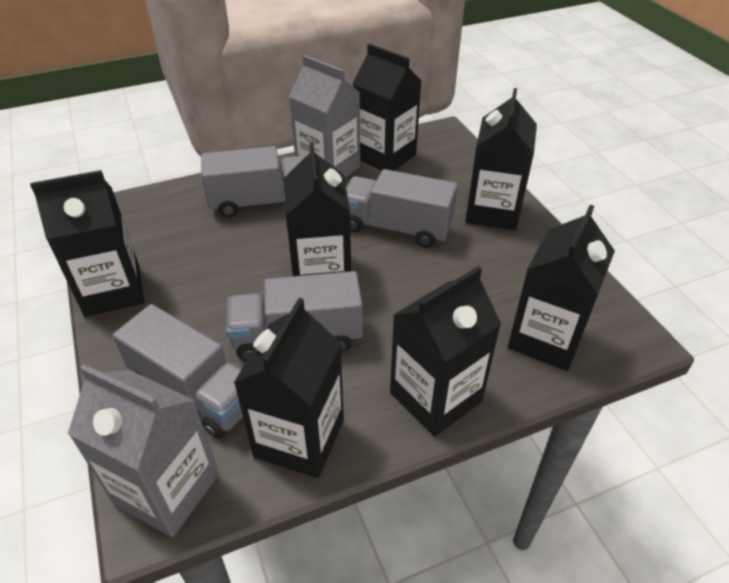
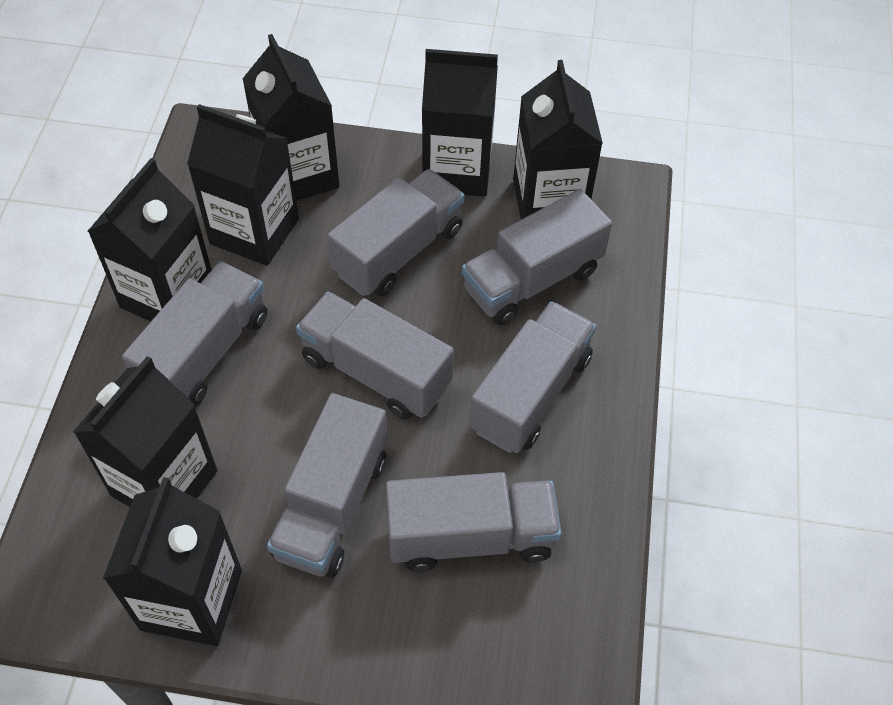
grey carton: 2 -> 0
grey truck: 4 -> 7

